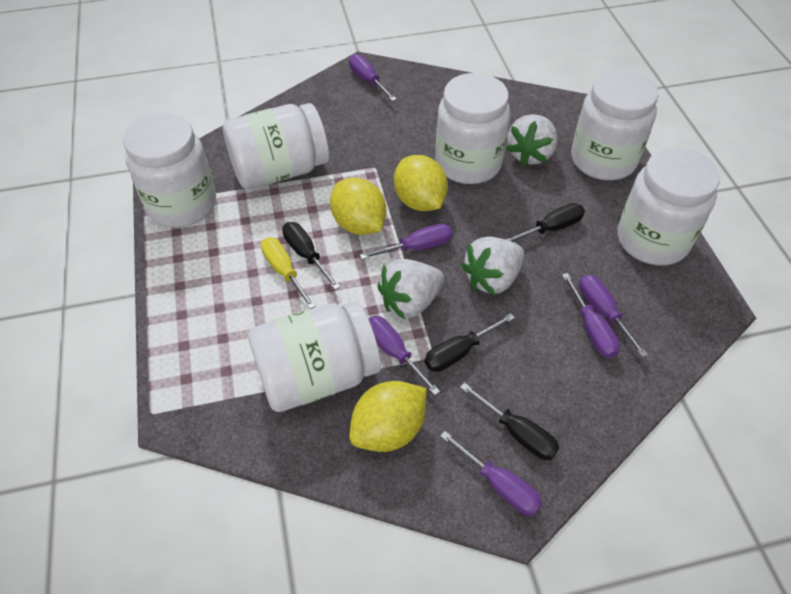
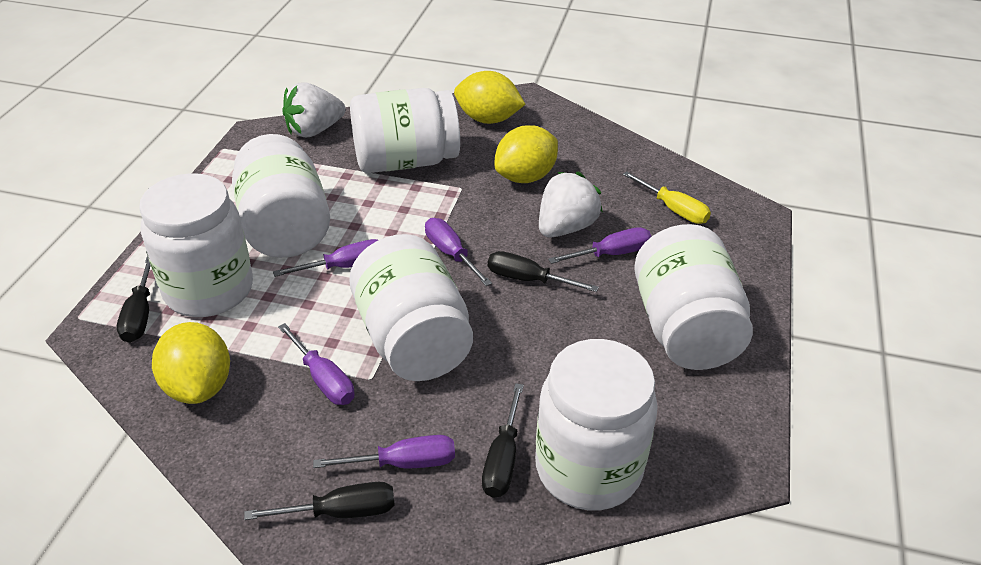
purple screwdriver: 6 -> 5
white strawberry: 3 -> 2

